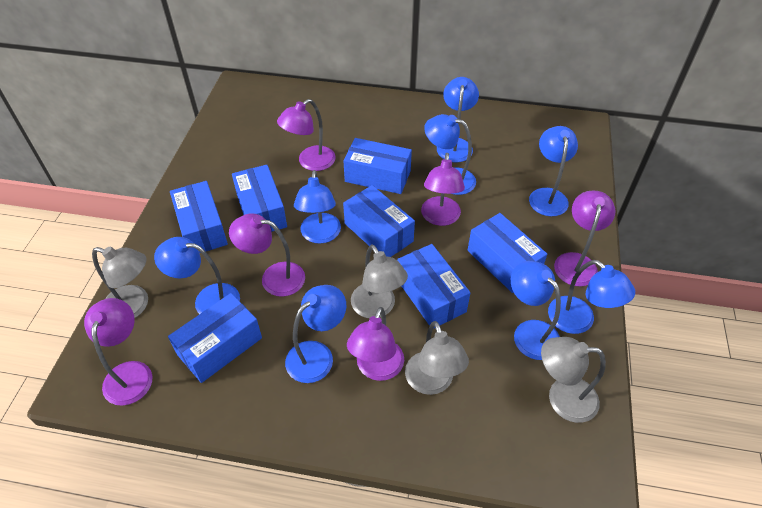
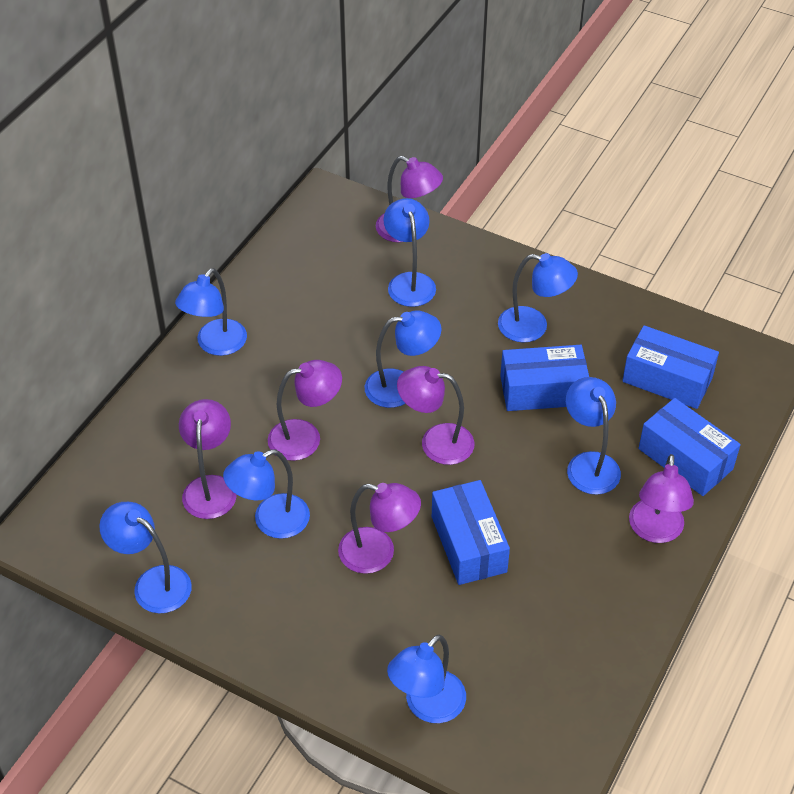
blue box: 7 -> 4
grey lamp: 4 -> 0

